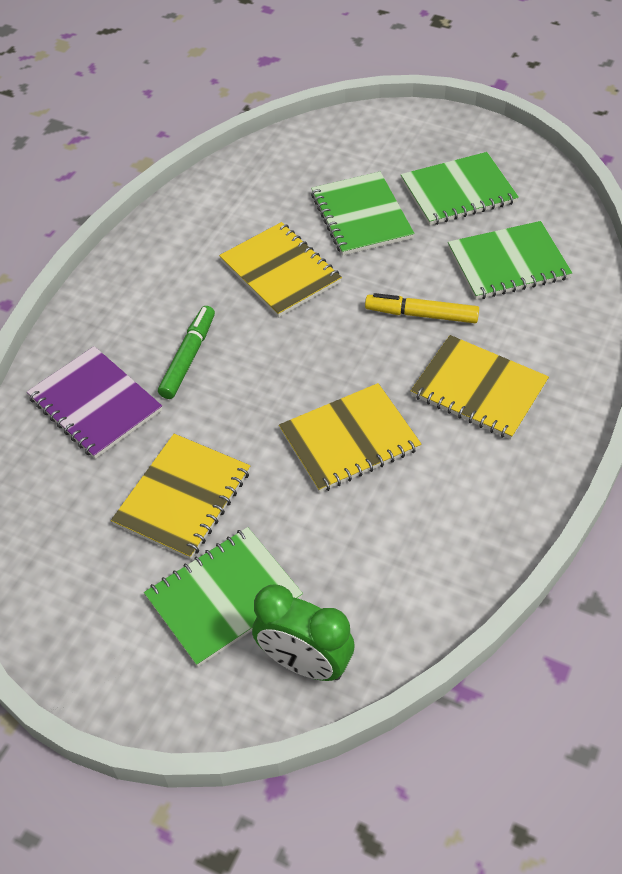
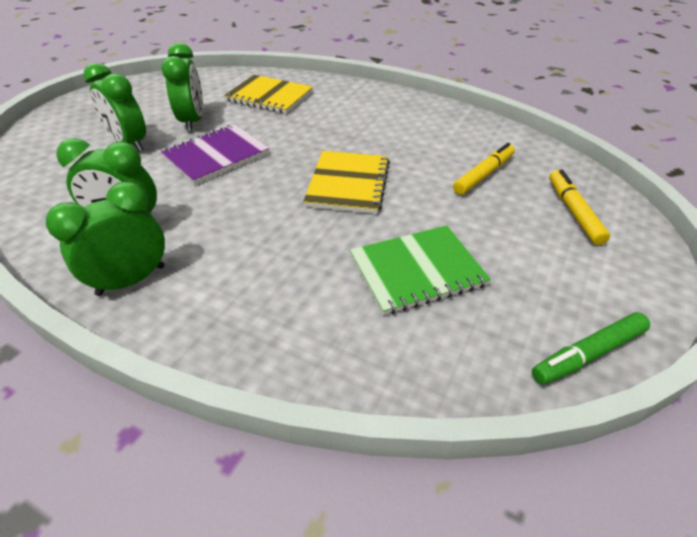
green clock: 1 -> 4
green notebook: 4 -> 1
yellow marker: 1 -> 2
yellow notebook: 4 -> 2

